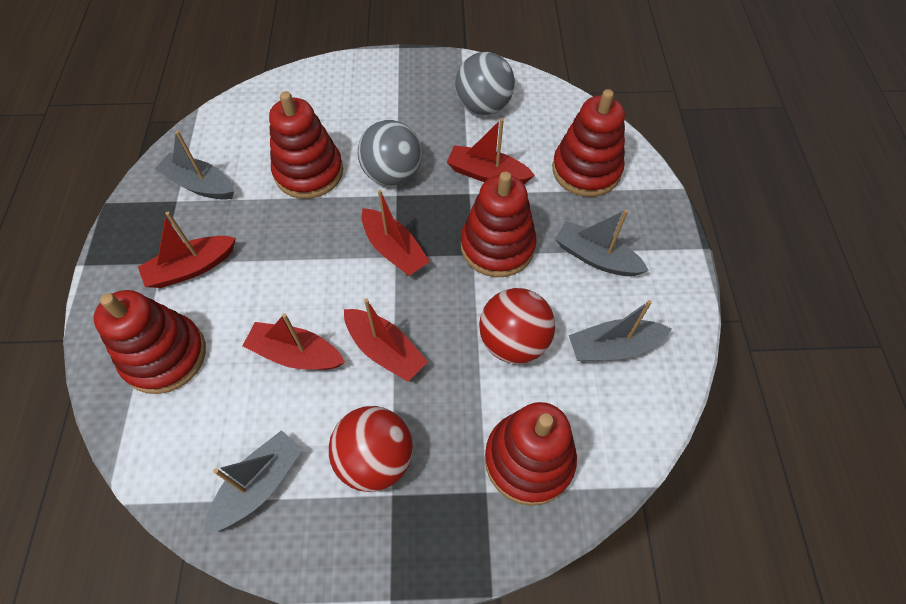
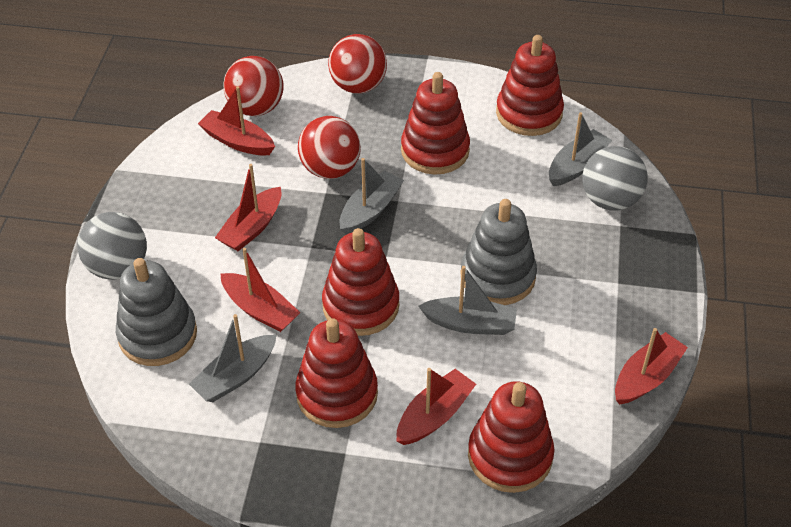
grey stacking toy: 0 -> 2
red ball: 2 -> 3

